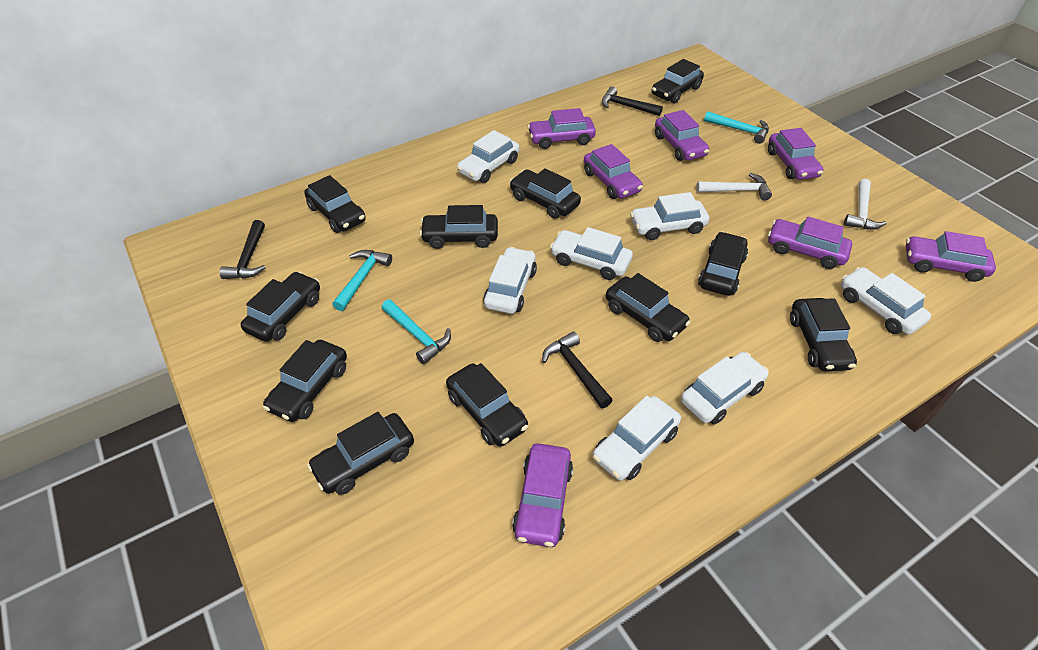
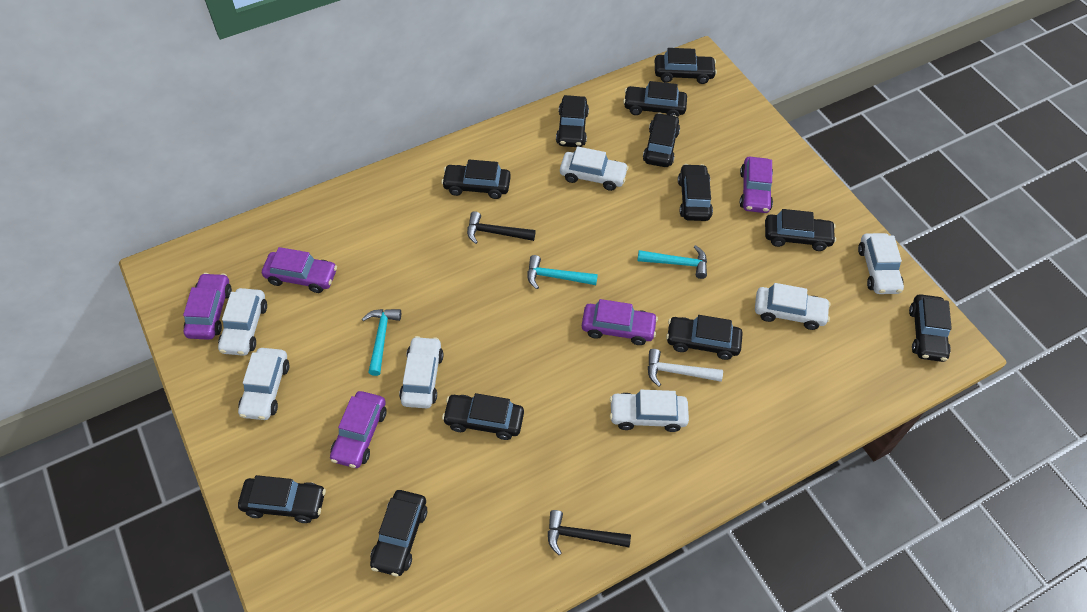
black car: 11 -> 12
black hammer: 3 -> 2
purple car: 7 -> 5
white hammer: 2 -> 1

